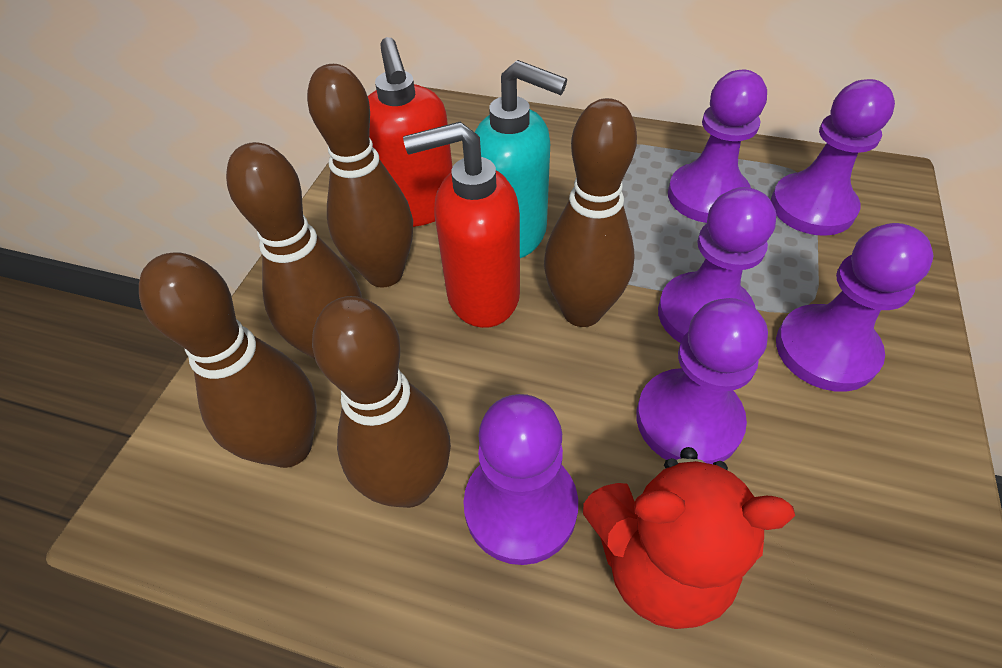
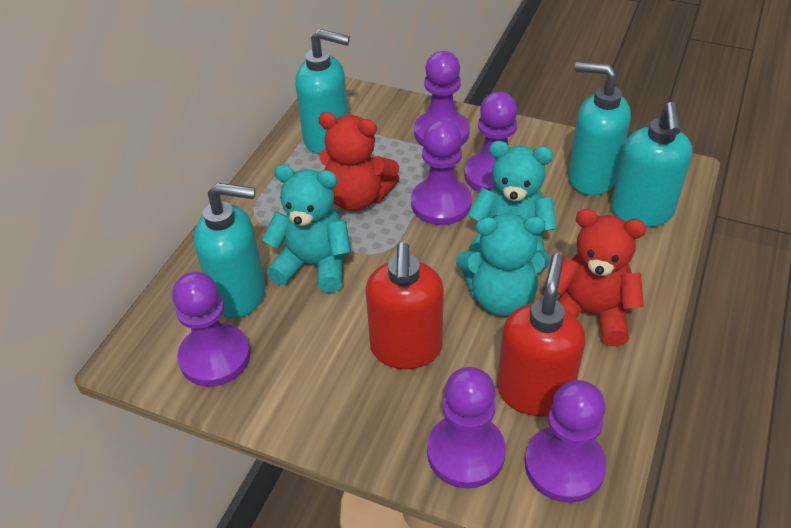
brown bowling pin: 5 -> 0
red teddy bear: 1 -> 2
turquoise soap dispenser: 1 -> 4
turquoise teddy bear: 0 -> 3

